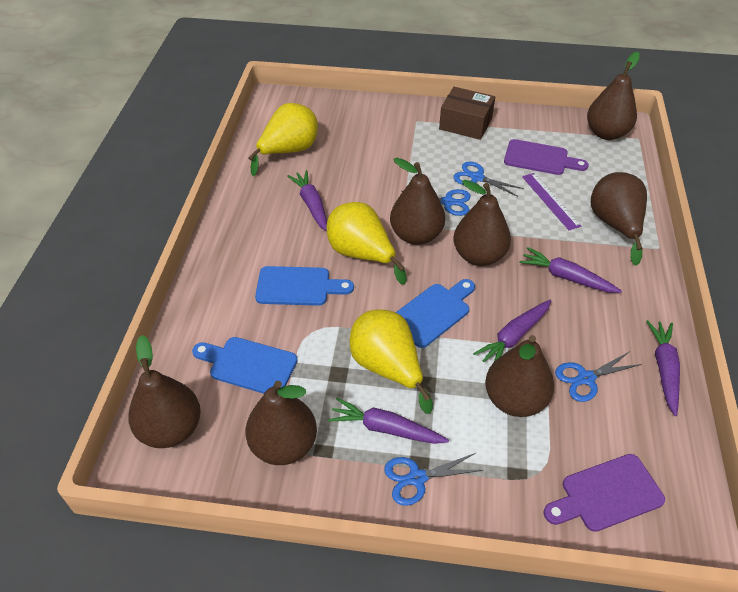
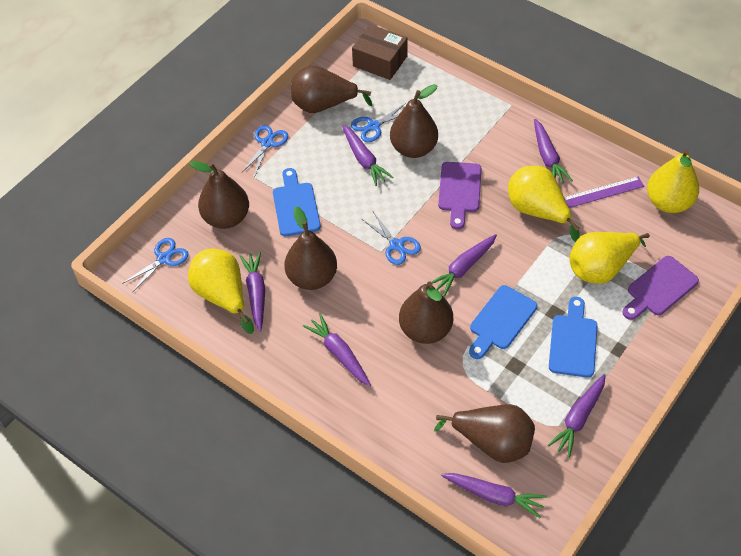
brown pear: 7 -> 6
purple carrot: 5 -> 7
yellow pear: 3 -> 4

